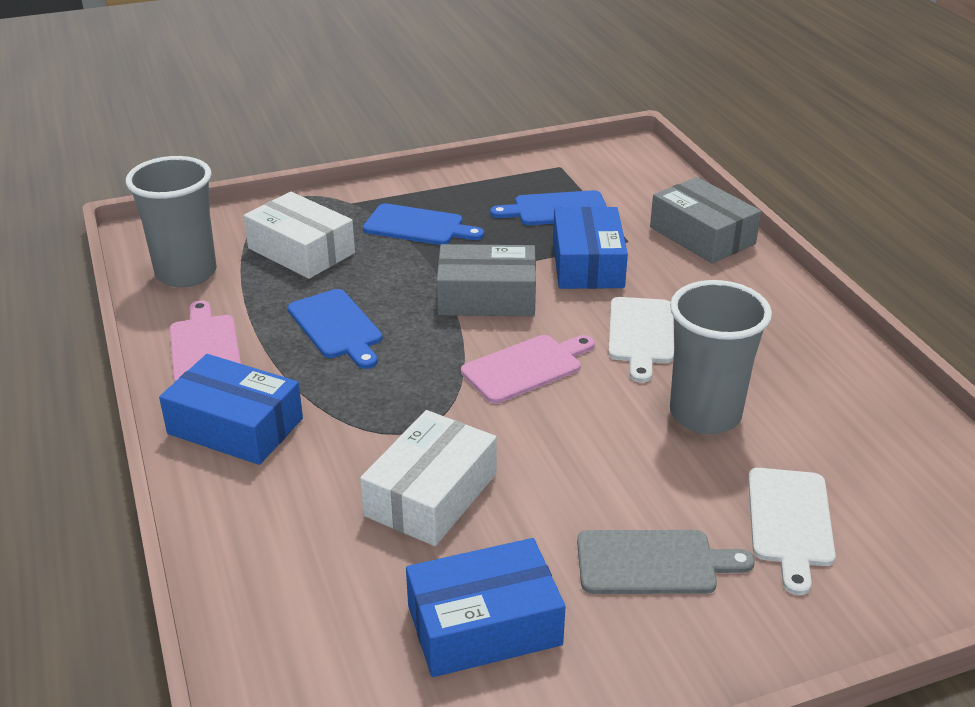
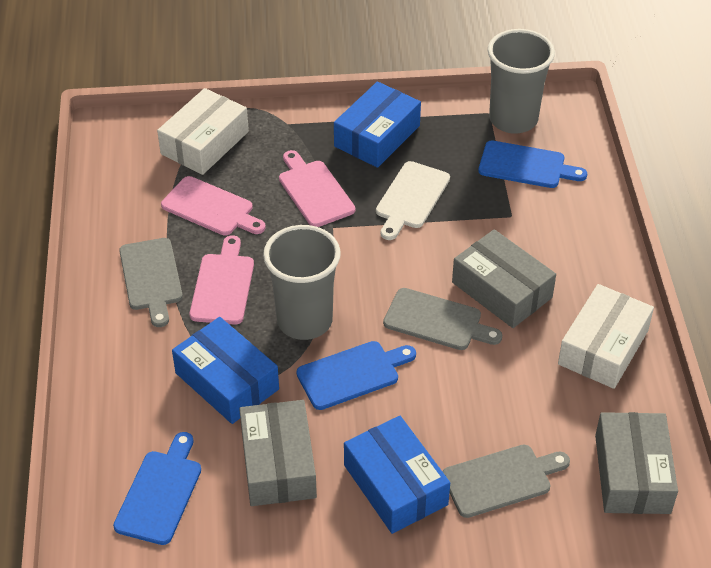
grey box: 2 -> 3
grey cutting board: 1 -> 3
pink cutting board: 2 -> 3
white cutting board: 2 -> 1

